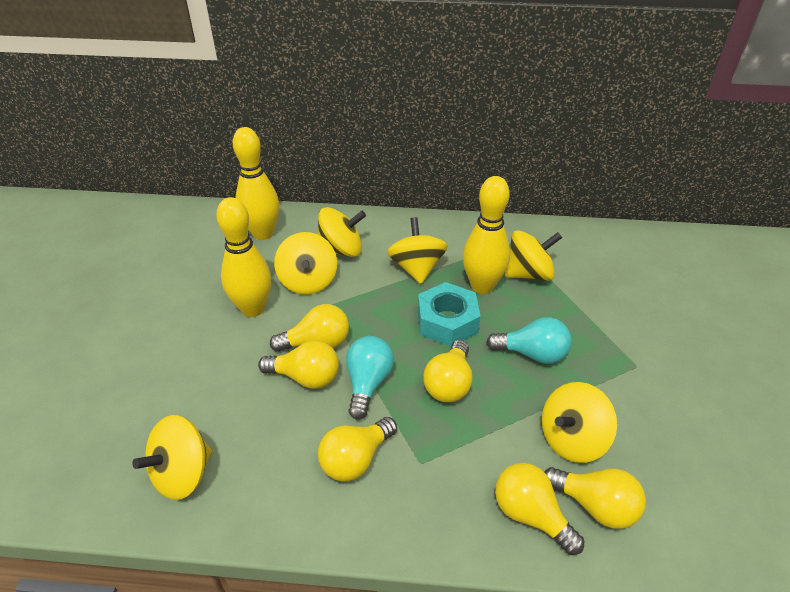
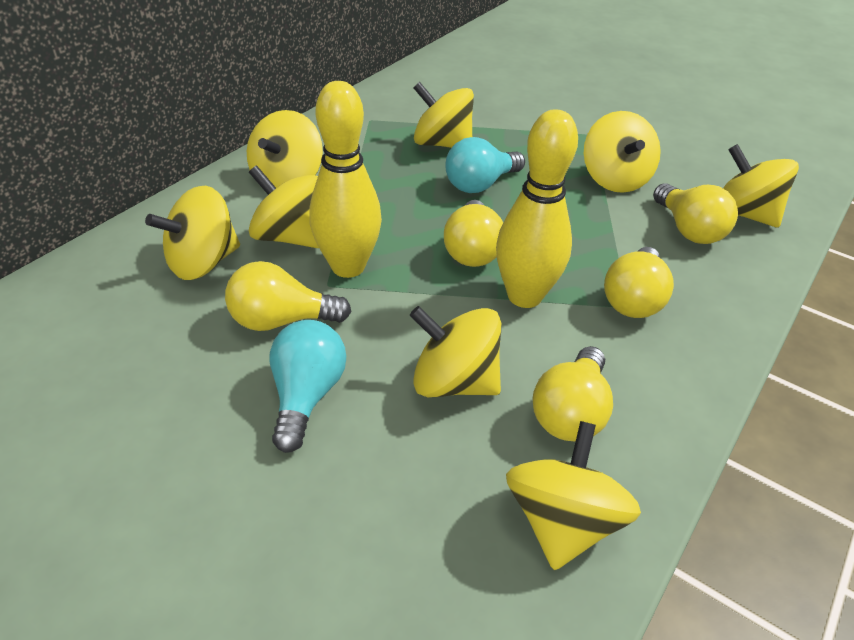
turquoise nut: 1 -> 0
yellow bowling pin: 3 -> 2
yellow light bulb: 6 -> 5
yellow spinning top: 6 -> 8

